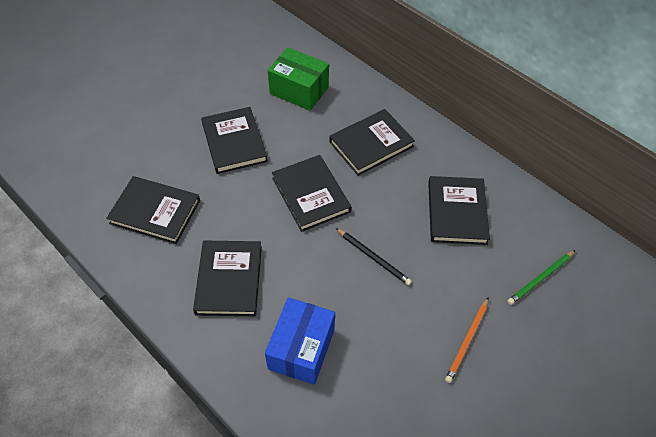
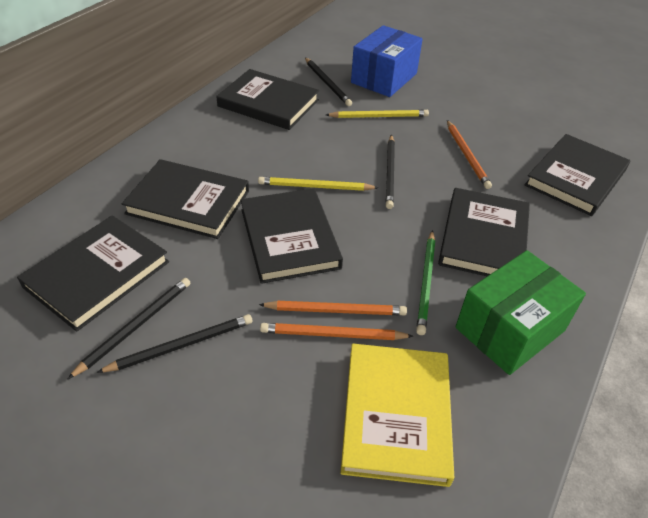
black pencil: 1 -> 4
orange pencil: 1 -> 3
yellow book: 0 -> 1
yellow pencil: 0 -> 2

